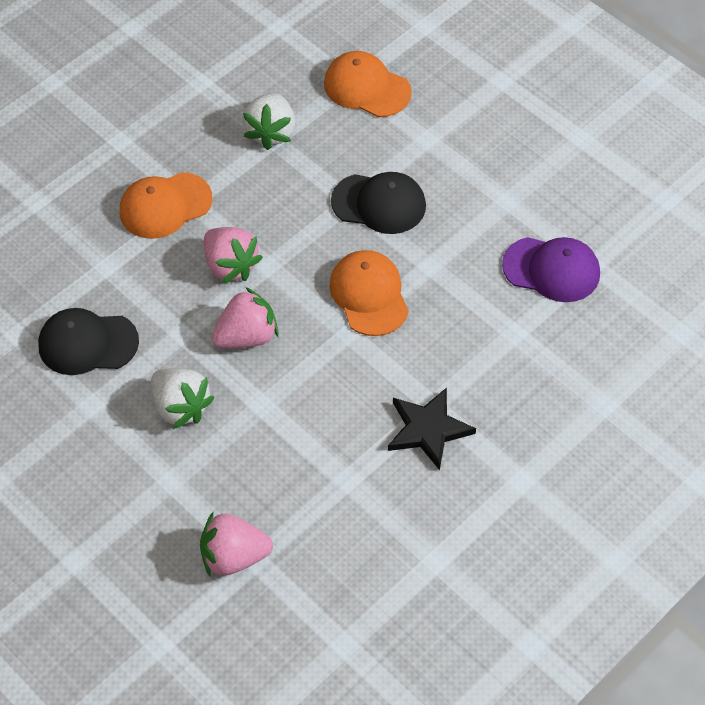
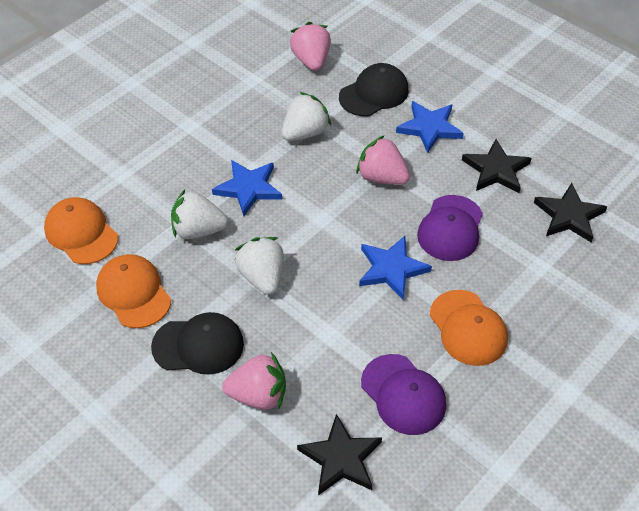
black star: 1 -> 3
blue star: 0 -> 3
purple cap: 1 -> 2
white strawberry: 2 -> 3

